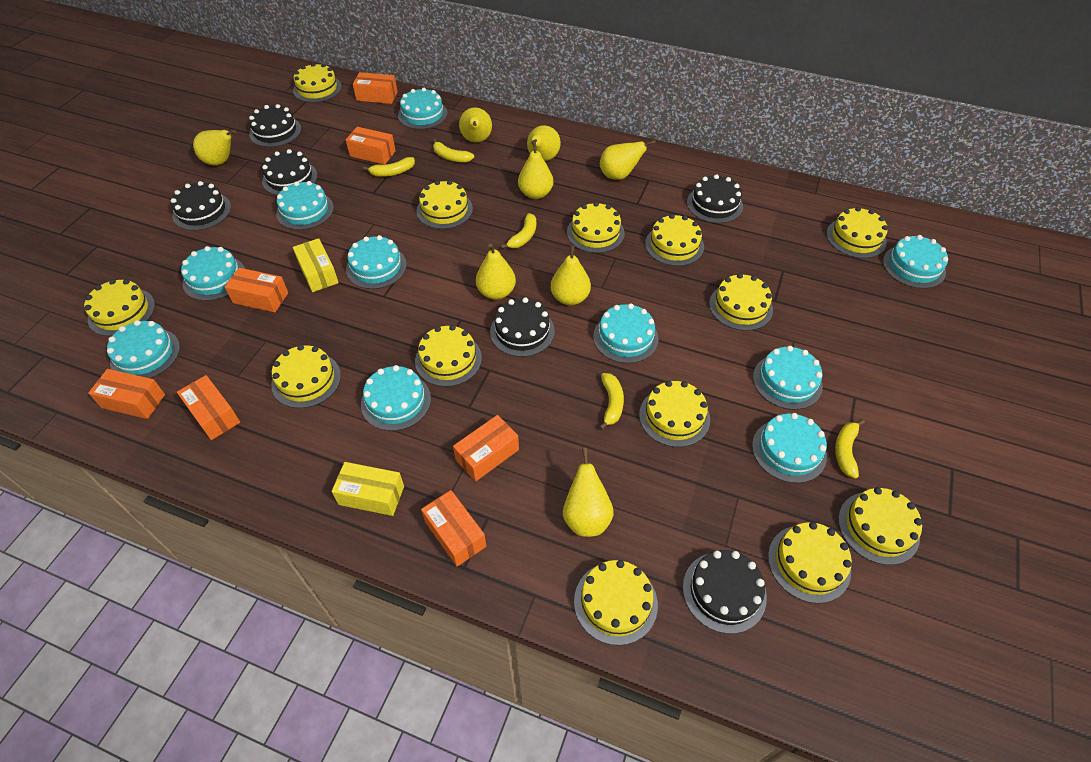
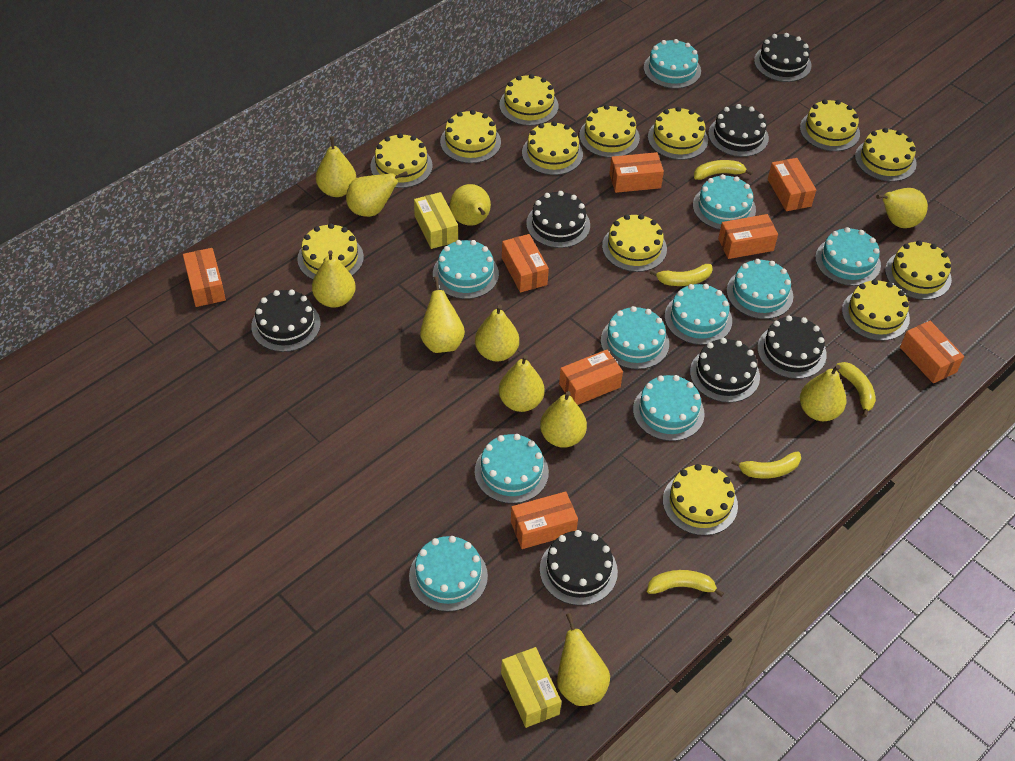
black cake: 6 -> 7
orange box: 7 -> 8
yellow pear: 8 -> 11

